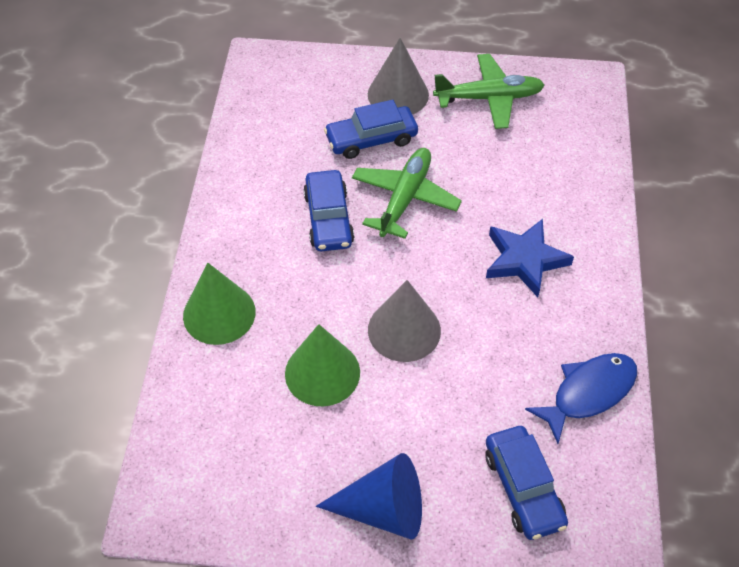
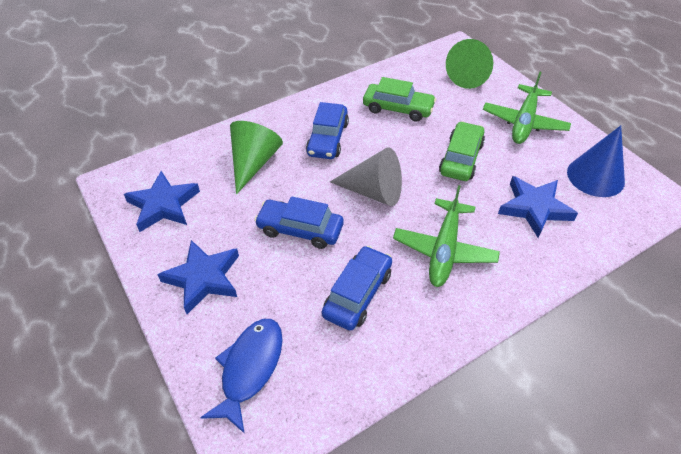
blue star: 1 -> 3
green car: 0 -> 2
grey cone: 2 -> 1

